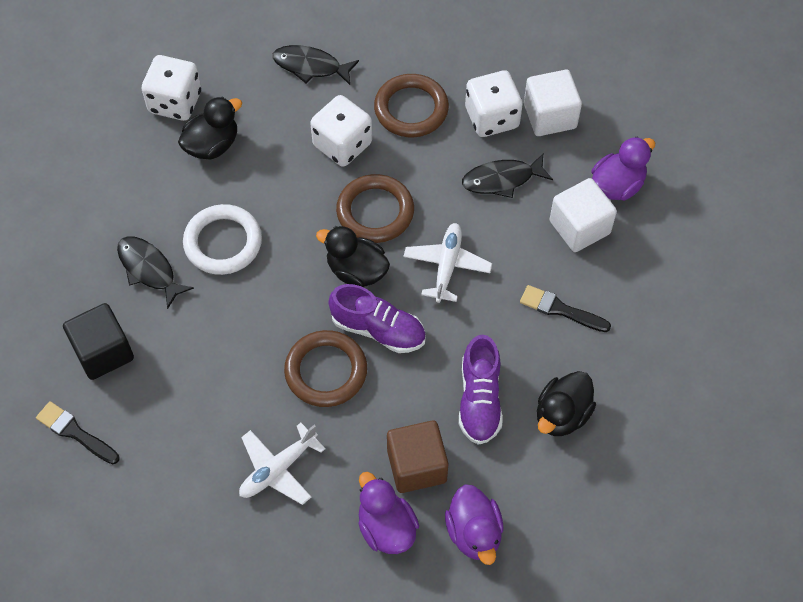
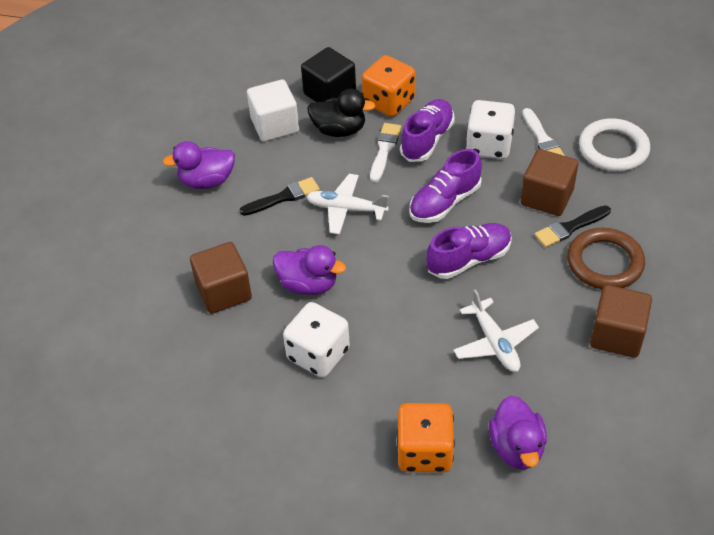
black duck: 3 -> 1
black fish: 3 -> 0
brown cube: 1 -> 3
brown ring: 3 -> 1
orange dice: 0 -> 2
purple shoe: 2 -> 3
white brush: 0 -> 2
white cube: 2 -> 1
white dice: 3 -> 2

